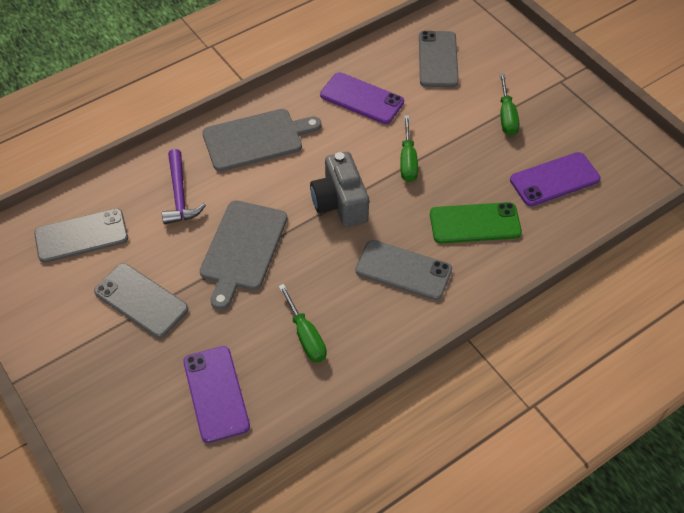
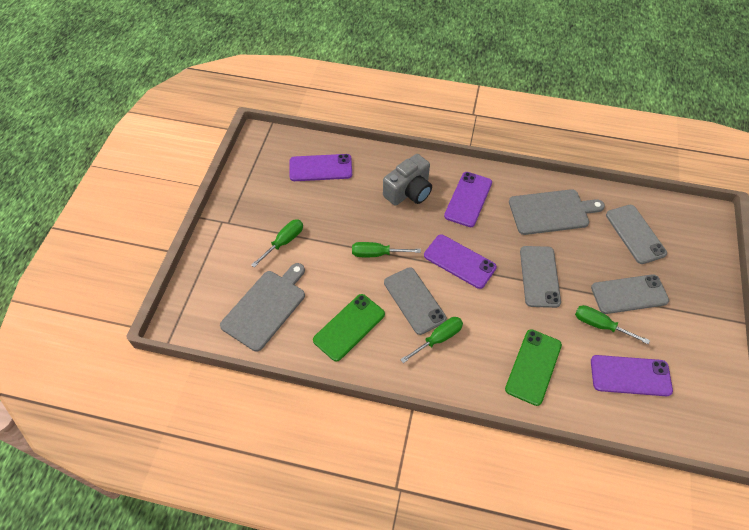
green phone: 1 -> 2
green screwdriver: 3 -> 4
purple hammer: 1 -> 0
purple phone: 3 -> 4

